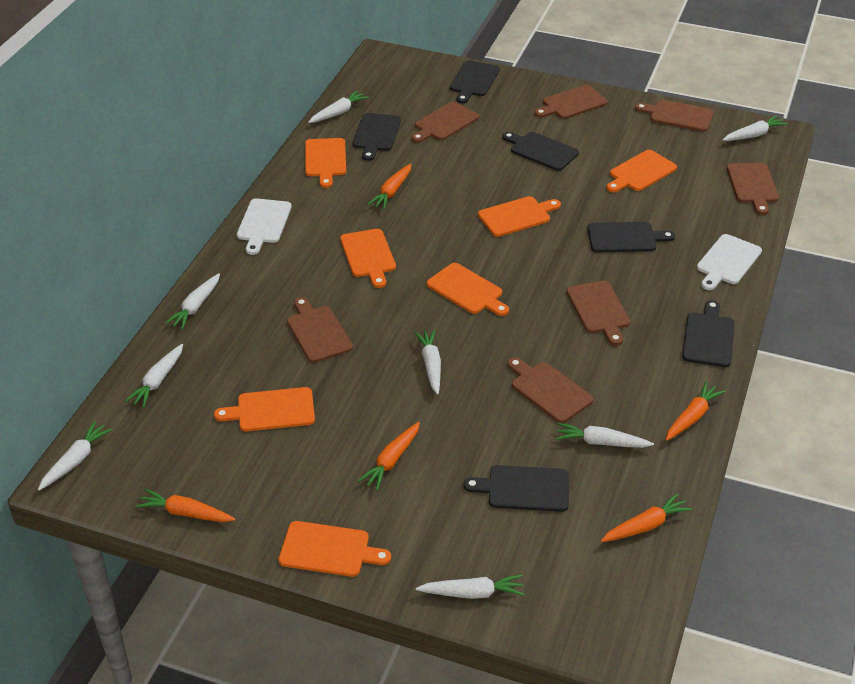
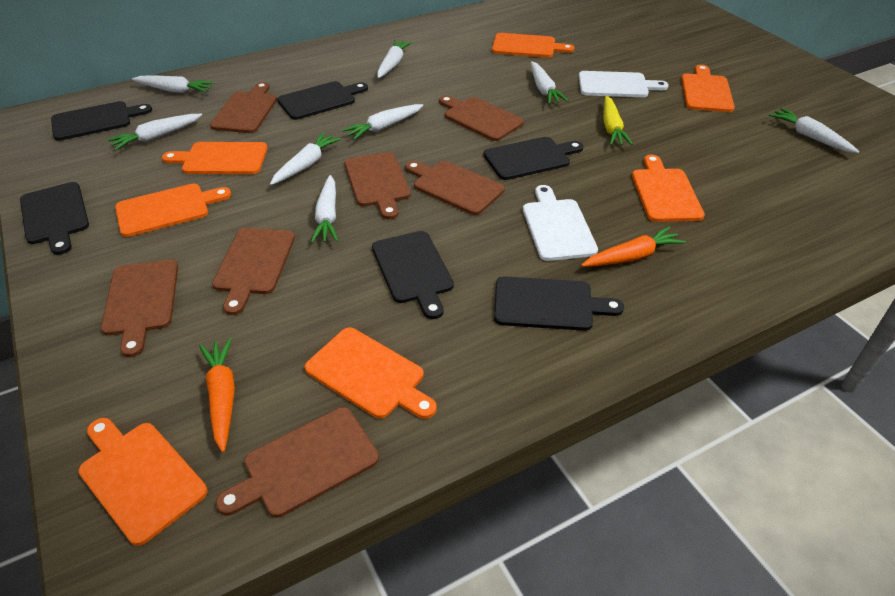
orange carrot: 5 -> 2
yellow carrot: 0 -> 1

